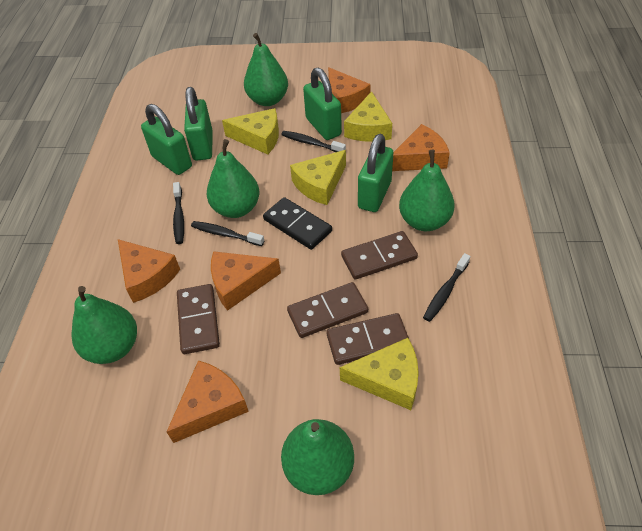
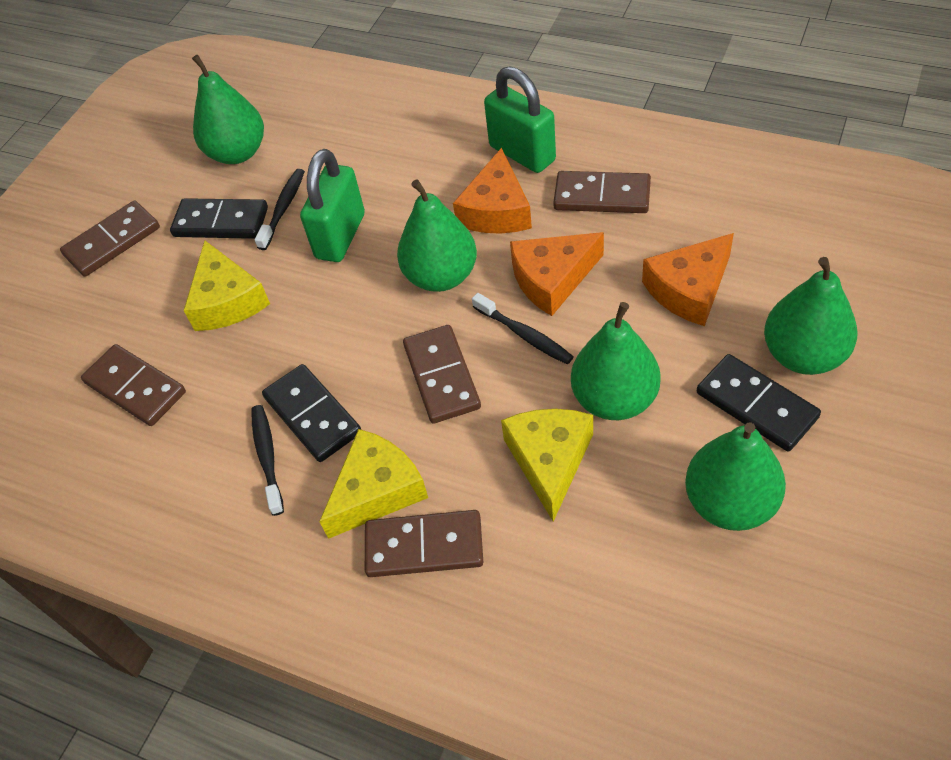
black domino: 1 -> 3
black toothbrush: 4 -> 3
brown domino: 4 -> 5
green padlock: 4 -> 2
orange cheese: 5 -> 3
yellow cheese: 4 -> 3

